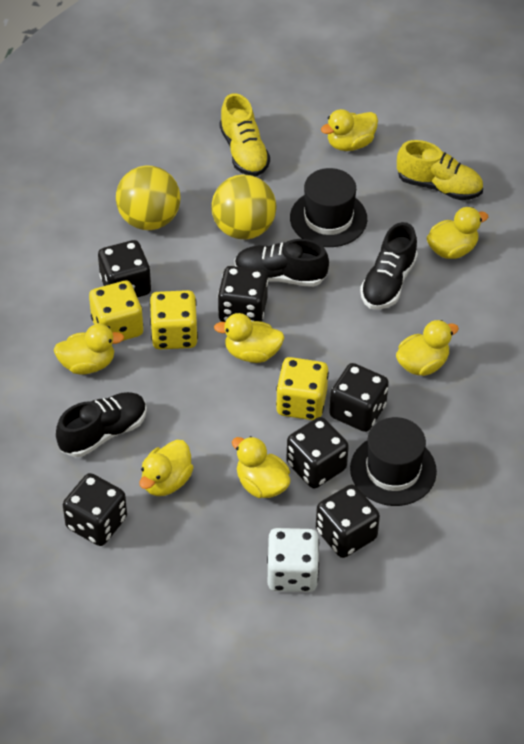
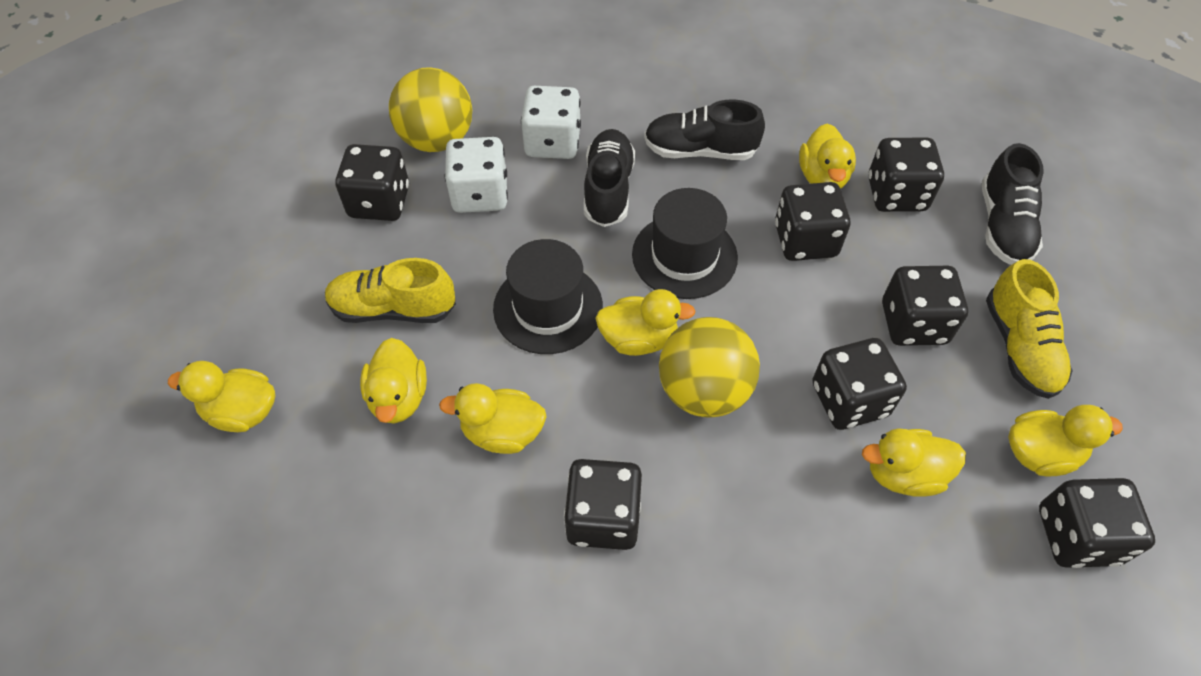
black dice: 6 -> 7
white dice: 1 -> 2
yellow dice: 3 -> 0

